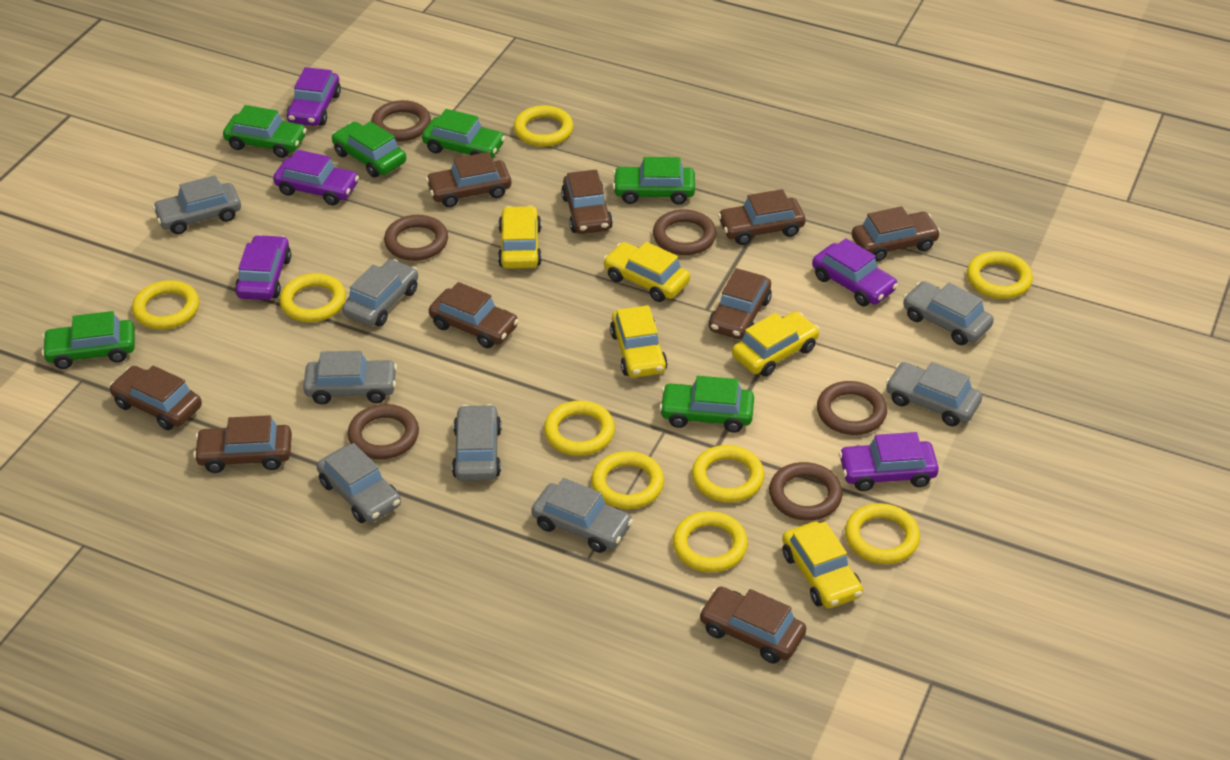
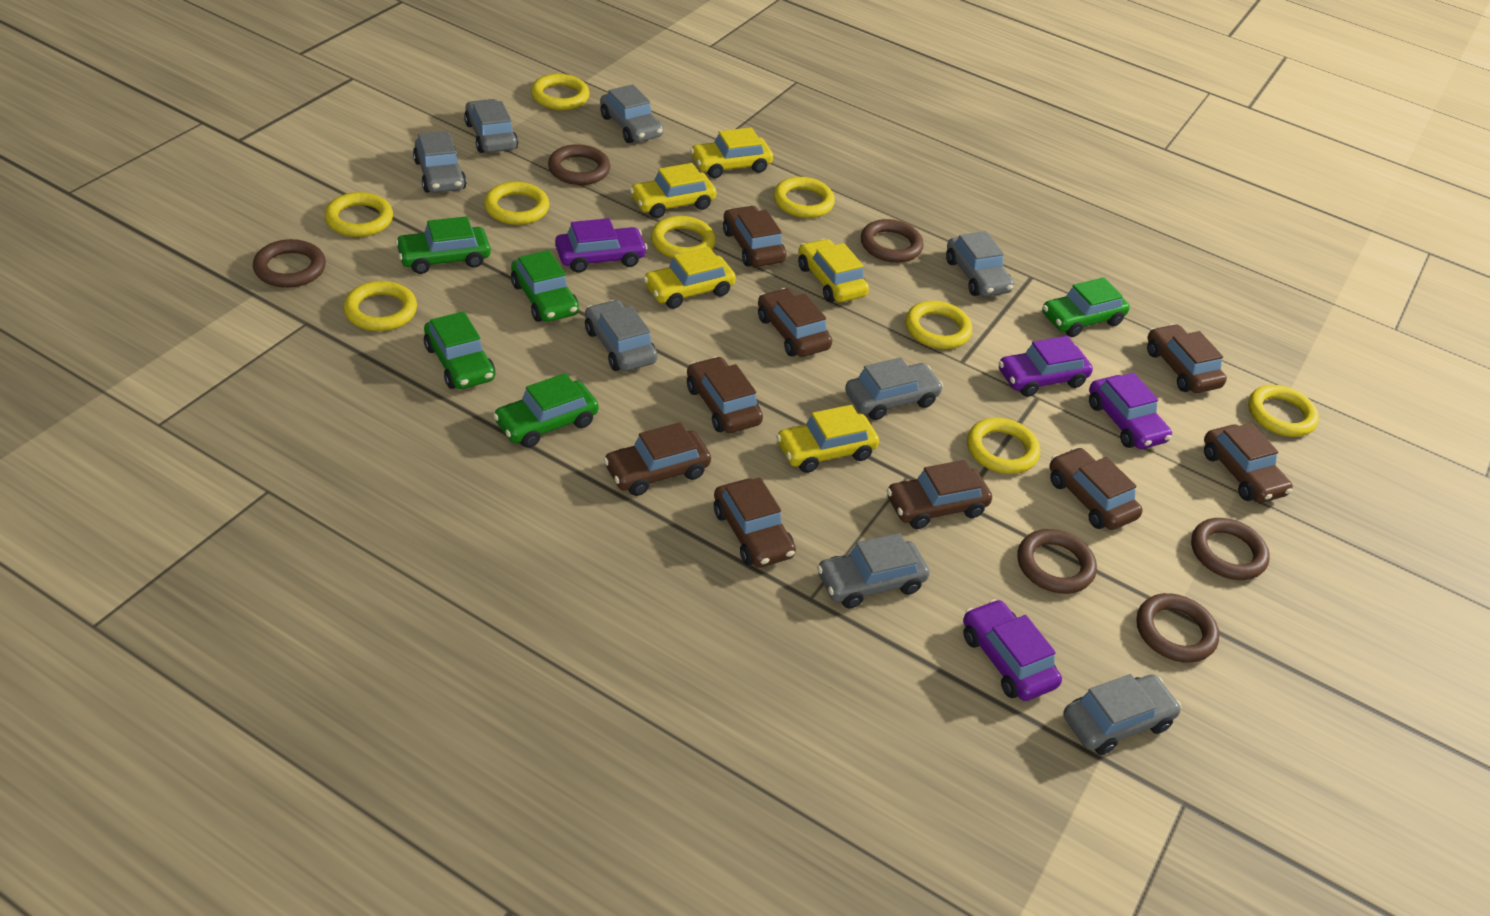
green car: 6 -> 5
purple car: 5 -> 4

